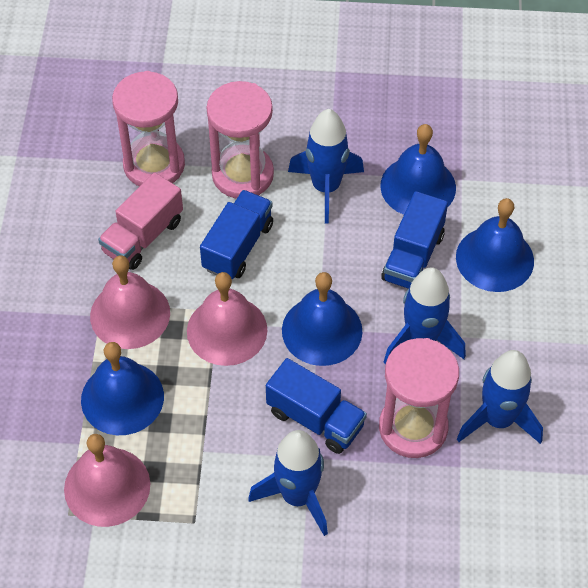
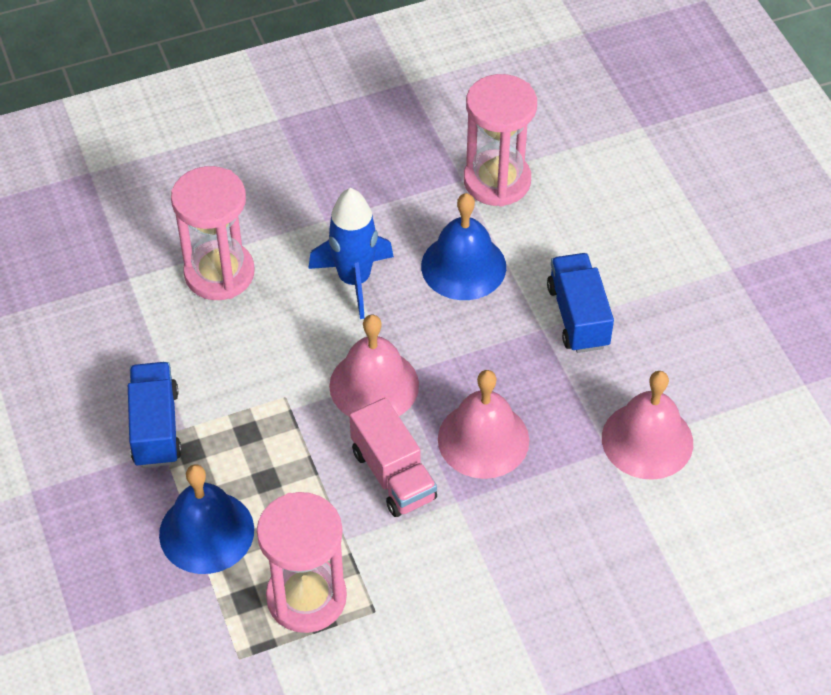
blue bell: 4 -> 2
blue rocket: 4 -> 1
blue truck: 3 -> 2

